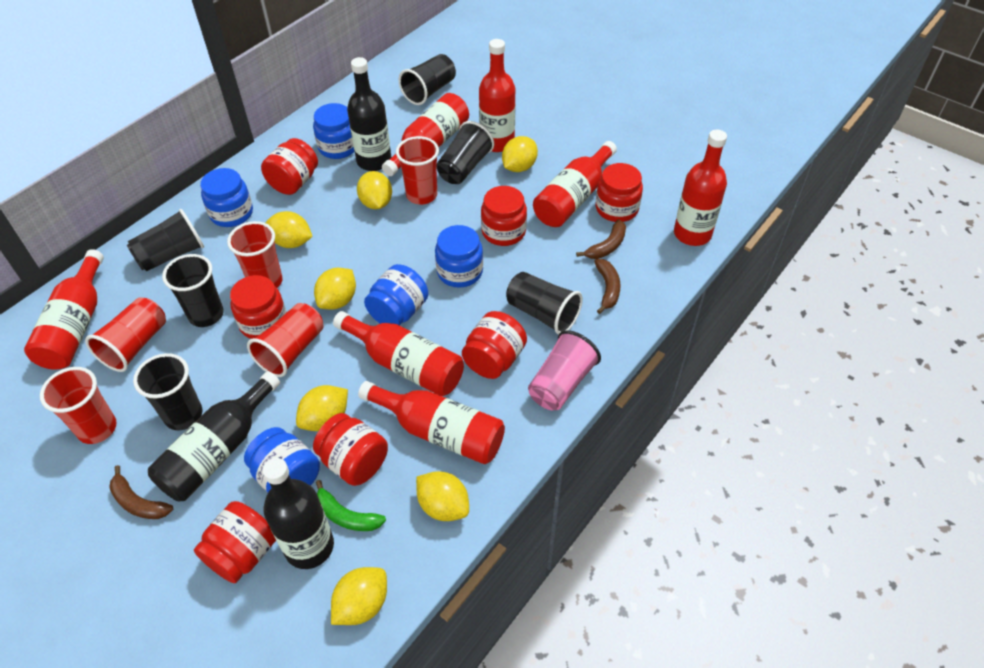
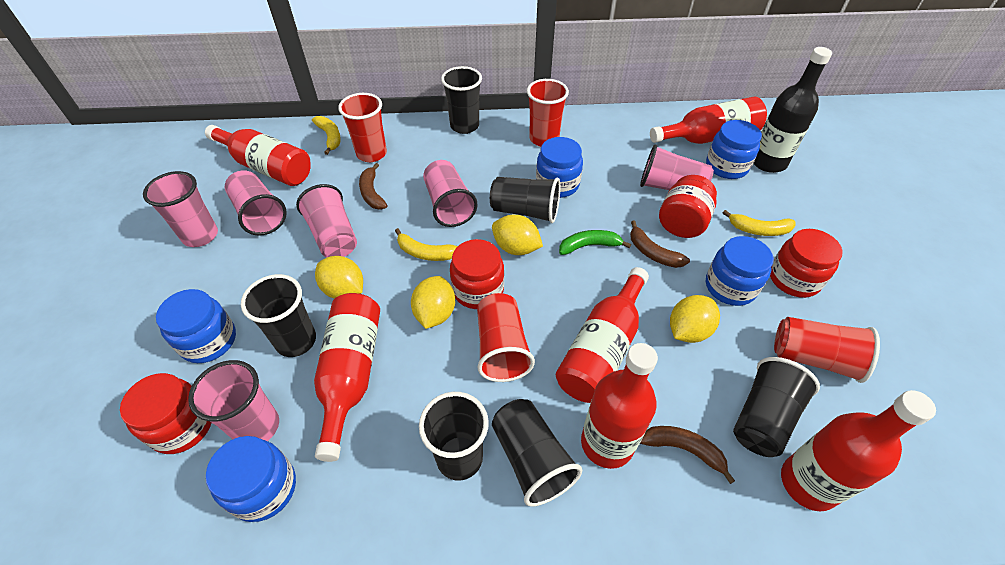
black bottle: 3 -> 1
pink cup: 1 -> 6
red bottle: 7 -> 6
red cup: 5 -> 4
red jar: 7 -> 4
yellow banana: 0 -> 3
yellow lemon: 7 -> 4

